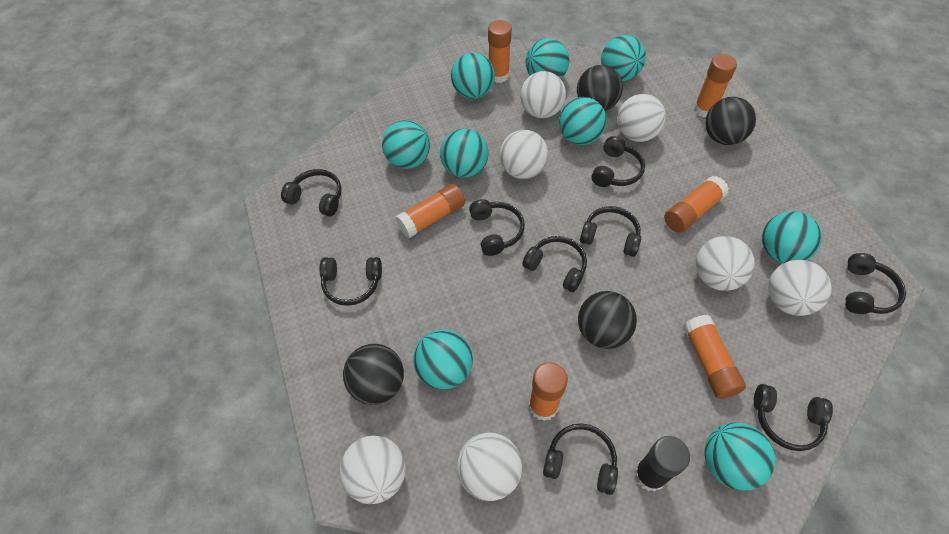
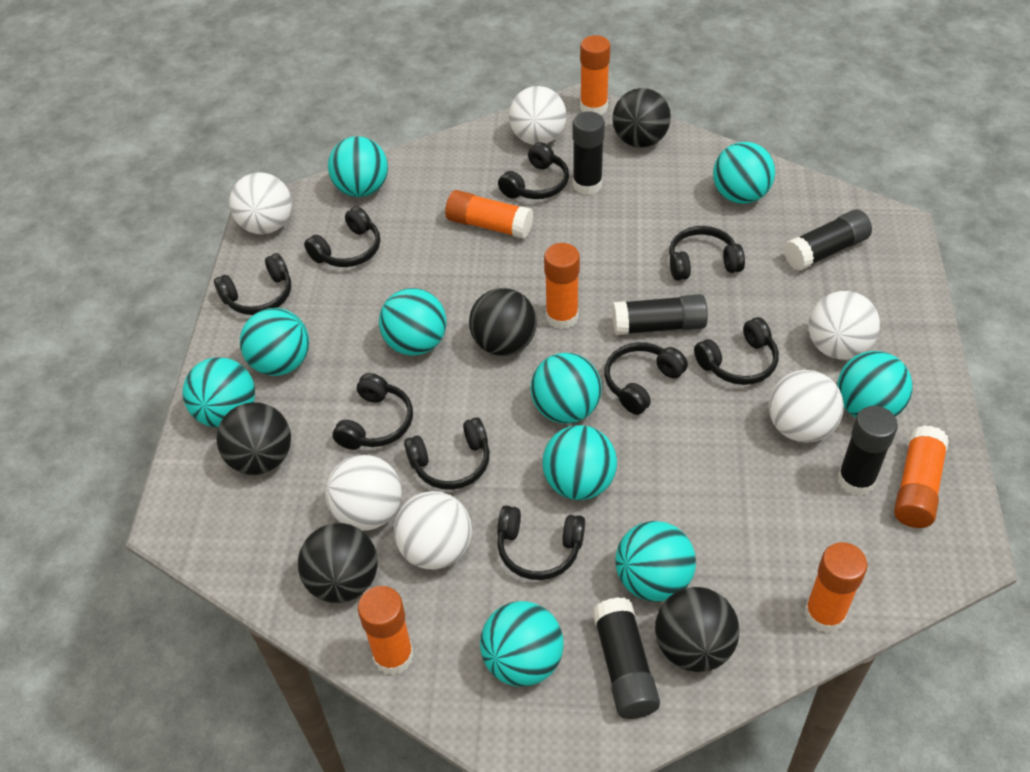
black ball: 4 -> 5
black glue stick: 1 -> 5
turquoise ball: 9 -> 10
white ball: 7 -> 6

